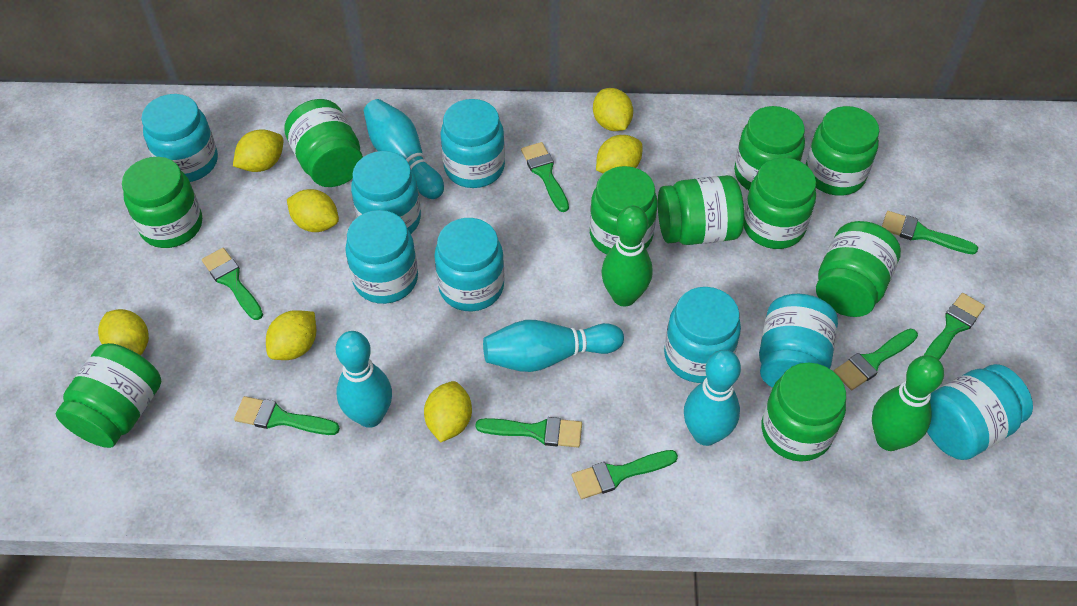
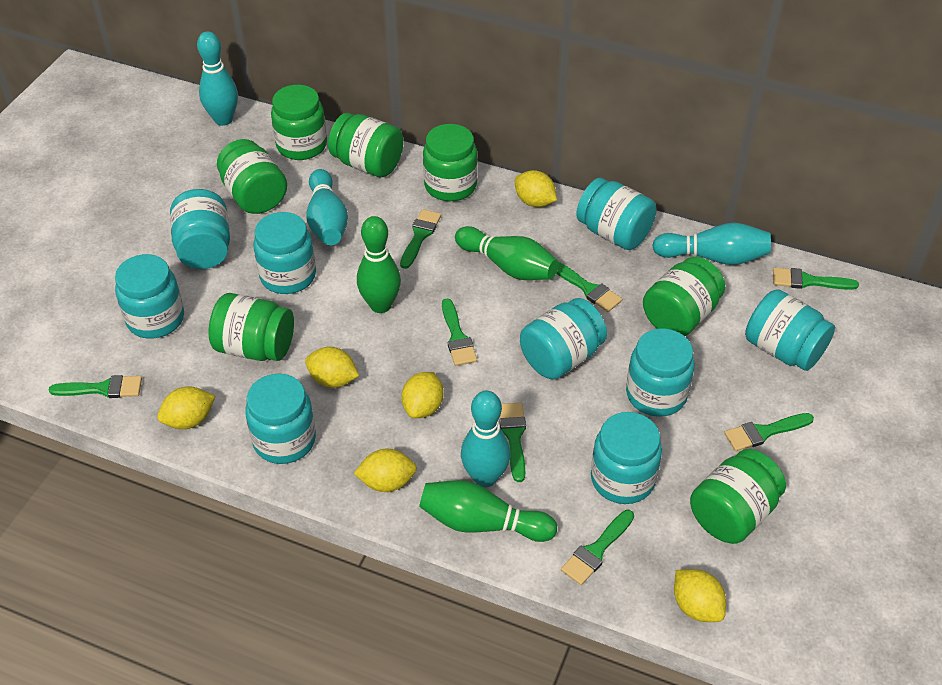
green bowling pin: 2 -> 3
green jar: 10 -> 7
turquoise jar: 8 -> 9
yellow lemon: 7 -> 6

